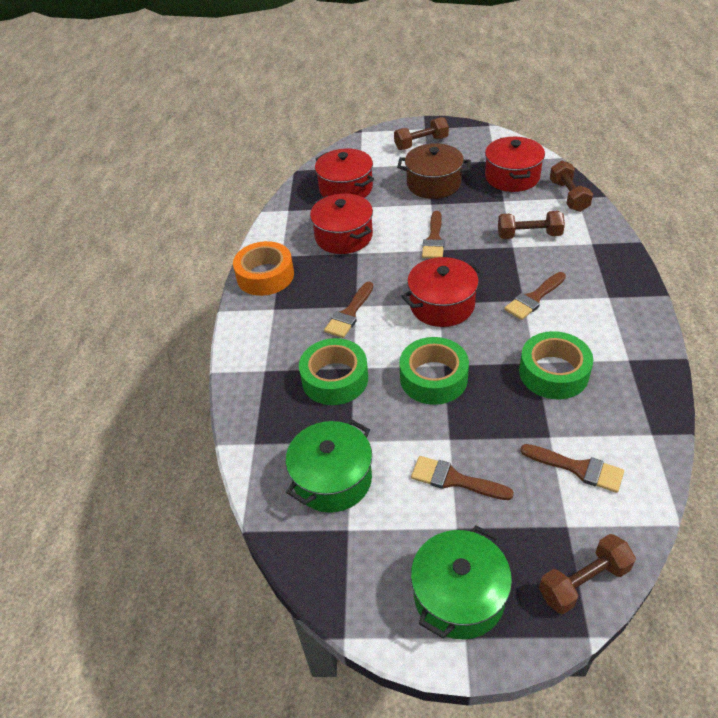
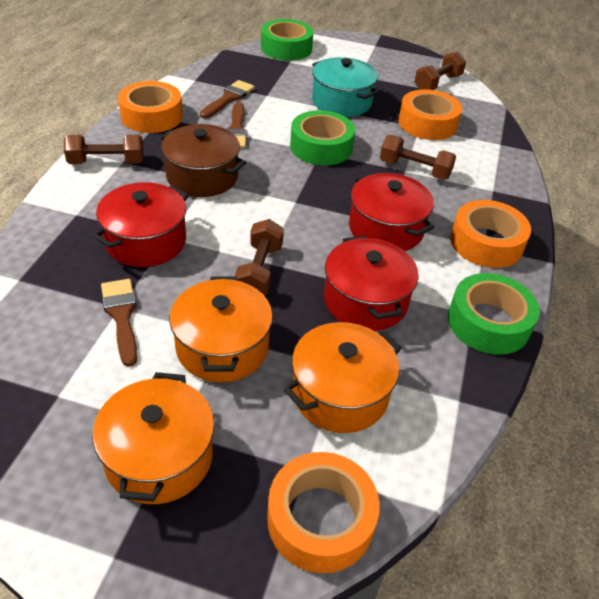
brown brush: 5 -> 3
green pot: 2 -> 0
orange pot: 0 -> 3
orange tape: 1 -> 4
red pot: 4 -> 3
turquoise pot: 0 -> 1

